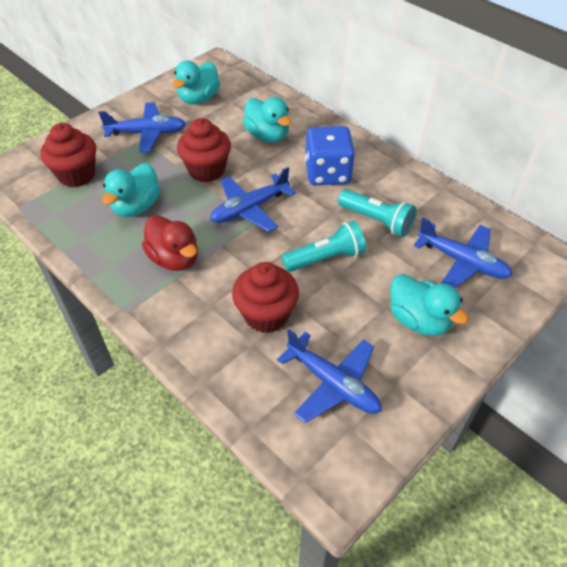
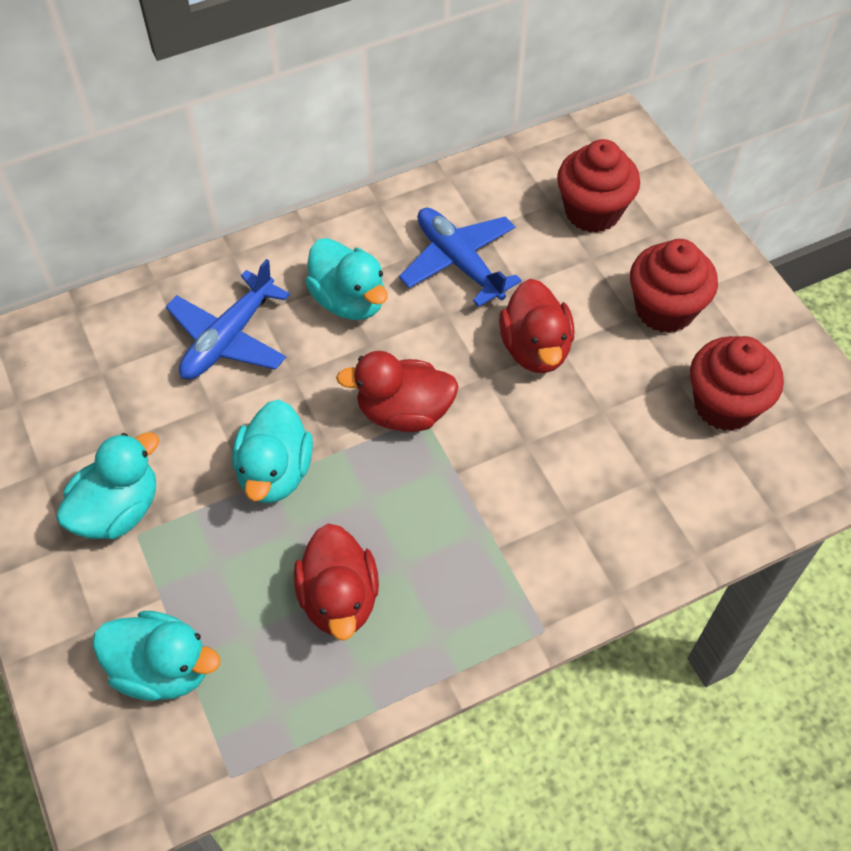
blue dice: 1 -> 0
blue plane: 4 -> 2
red duck: 1 -> 3
turquoise flashlight: 2 -> 0

